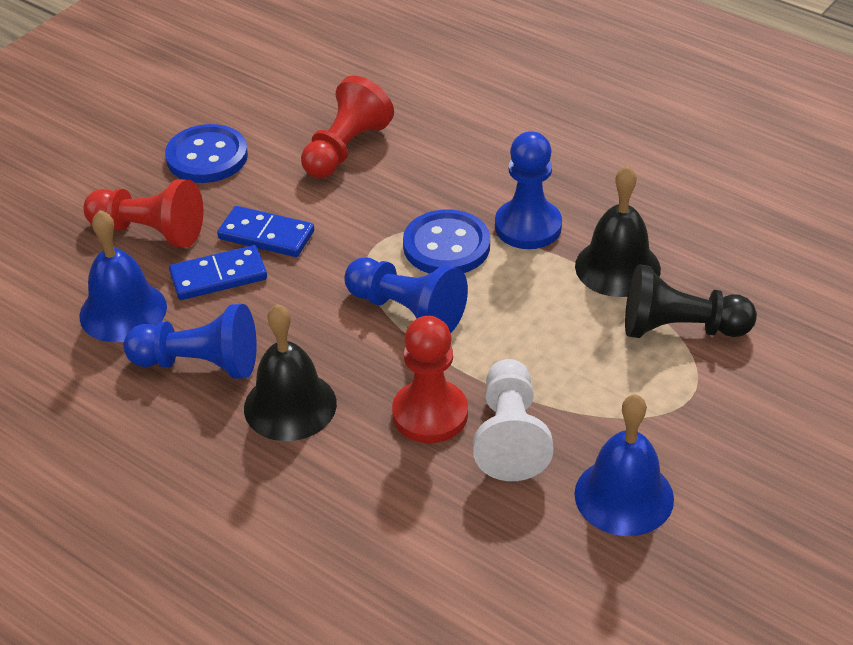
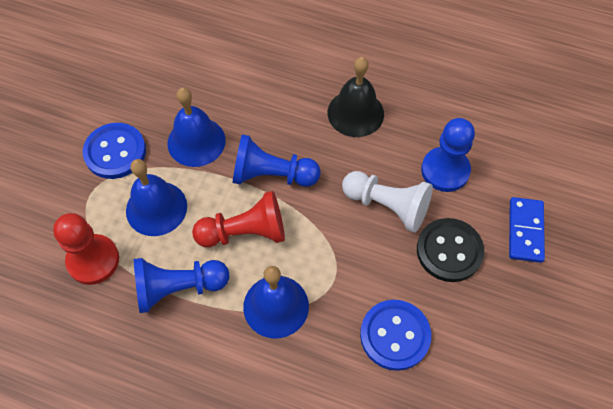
black bell: 2 -> 1
black button: 0 -> 1
black pawn: 1 -> 0
blue bell: 2 -> 3
blue domino: 2 -> 1
red pawn: 3 -> 2

